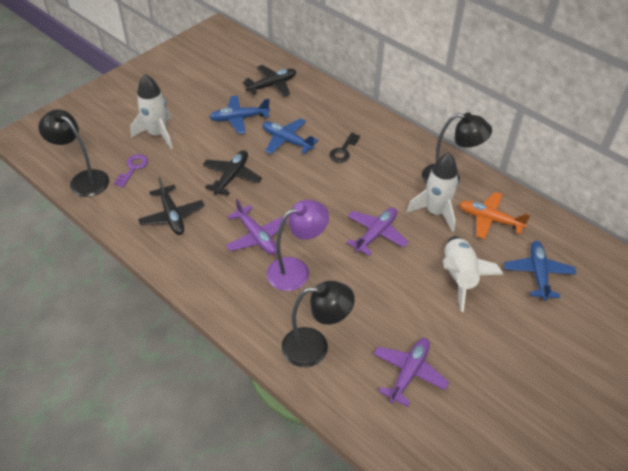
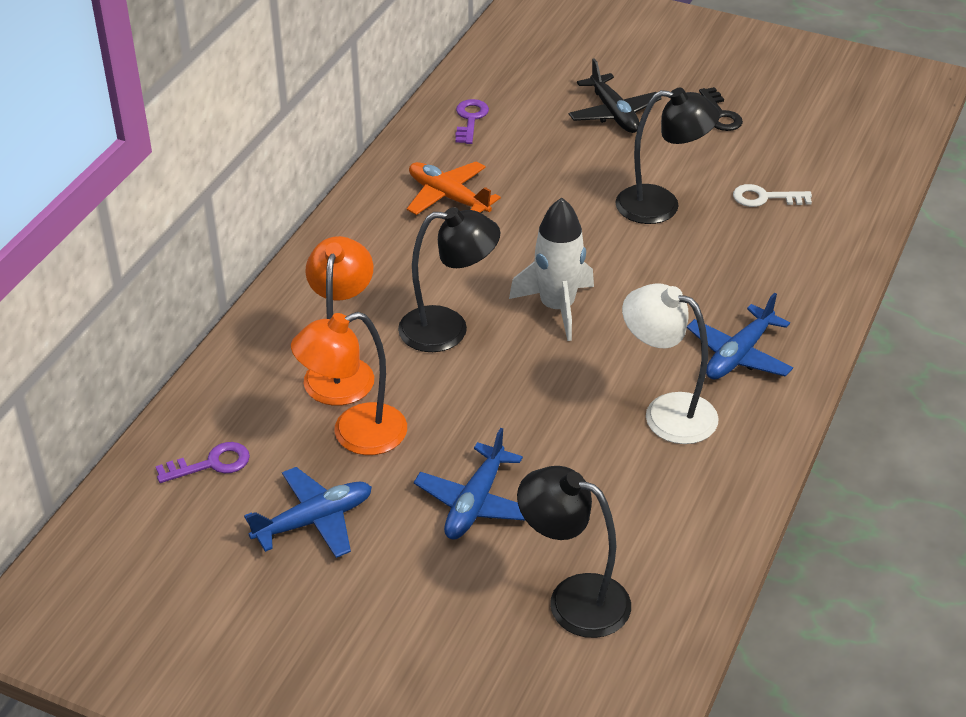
black plane: 3 -> 1
orange lamp: 0 -> 2
purple key: 1 -> 2
purple lamp: 1 -> 0
purple plane: 3 -> 0
white key: 0 -> 1
white lamp: 0 -> 1
white rocket: 3 -> 1

